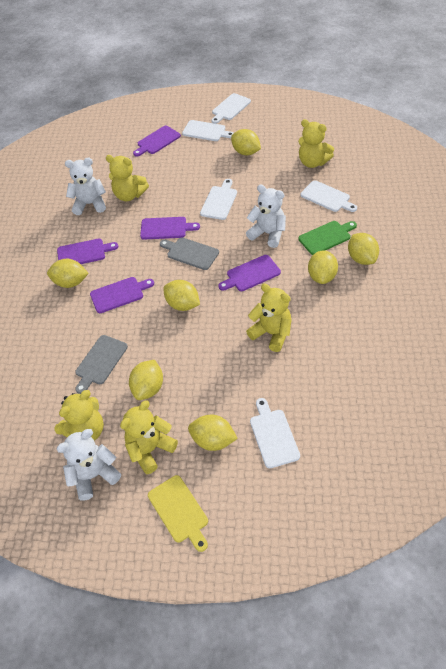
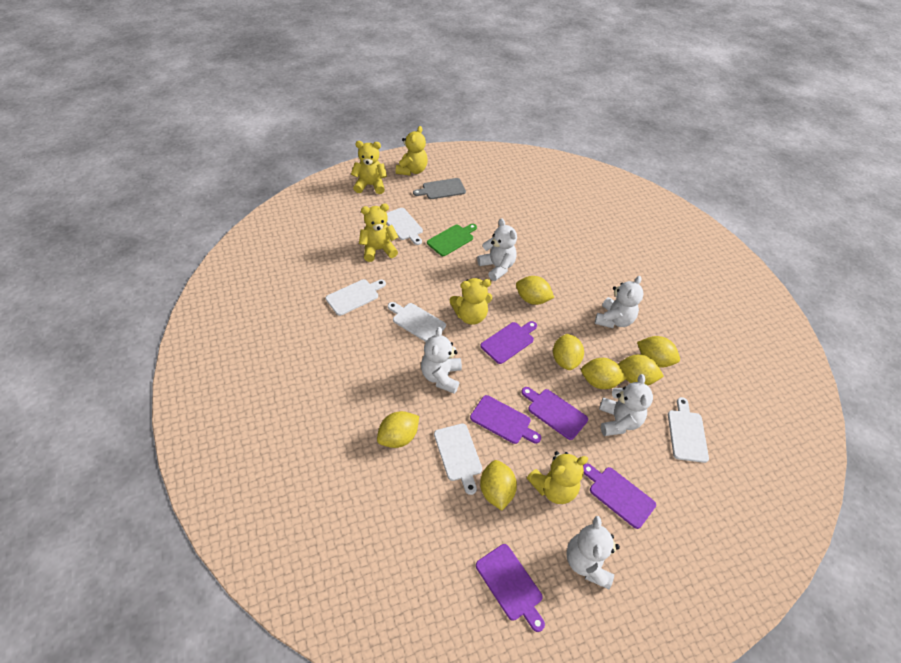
grey cutting board: 2 -> 1
white teddy bear: 3 -> 5
yellow cutting board: 1 -> 0

